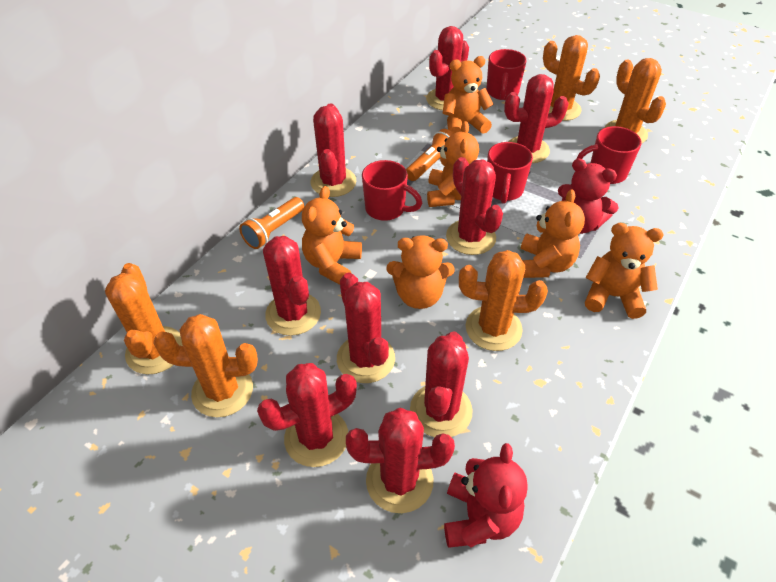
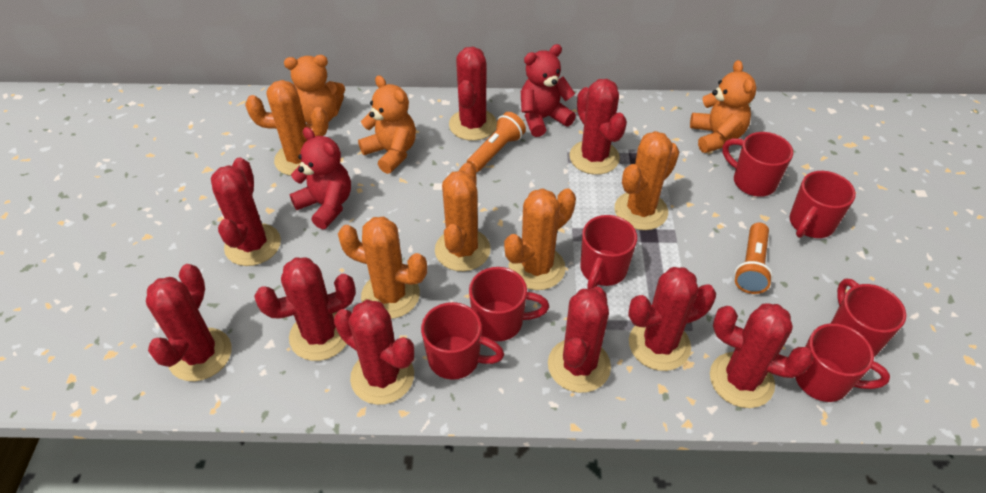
orange teddy bear: 6 -> 3
red mug: 4 -> 7

